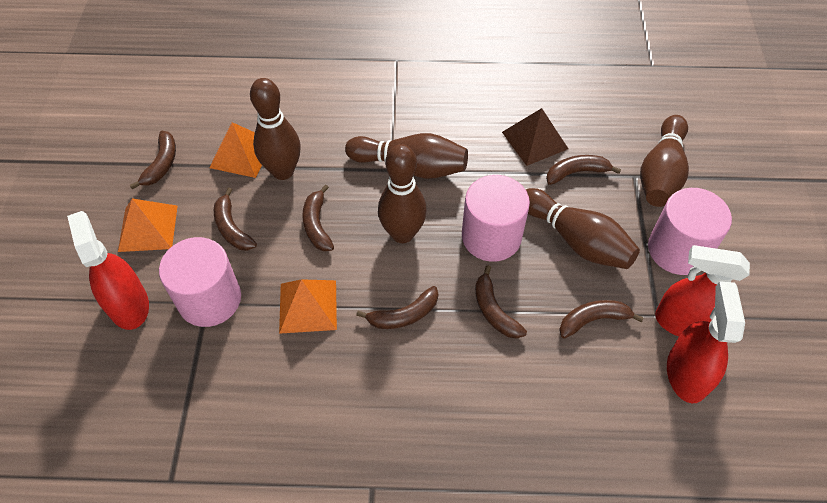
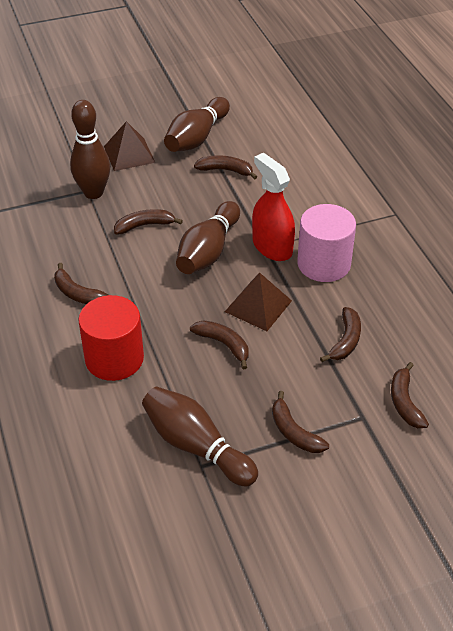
brown bowling pin: 5 -> 4
brown pyramid: 1 -> 2
orange pyramid: 3 -> 0
pink cylinder: 3 -> 1
red cylinder: 0 -> 1
red spray bottle: 3 -> 1

